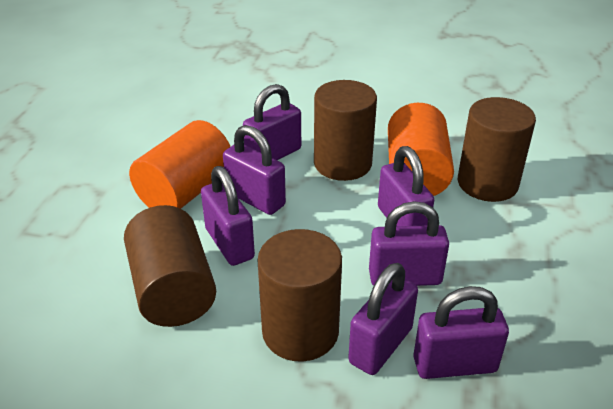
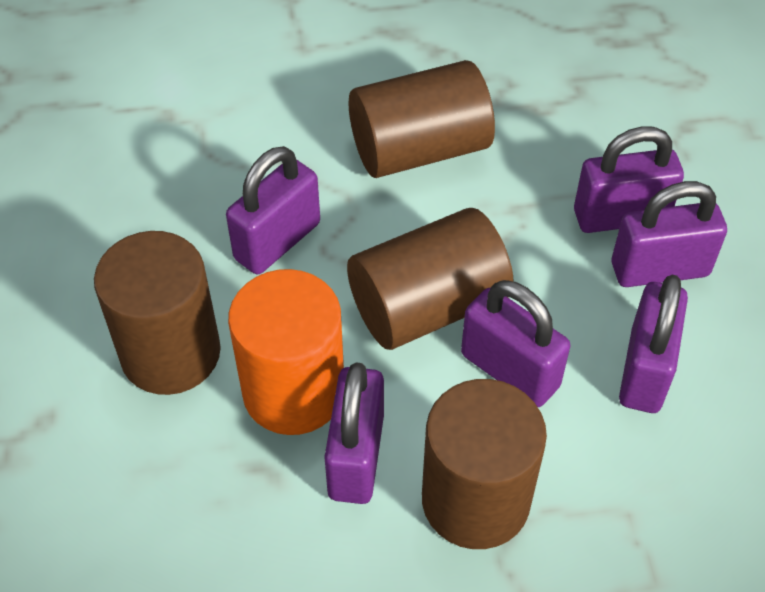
orange cylinder: 2 -> 1
purple padlock: 7 -> 6

